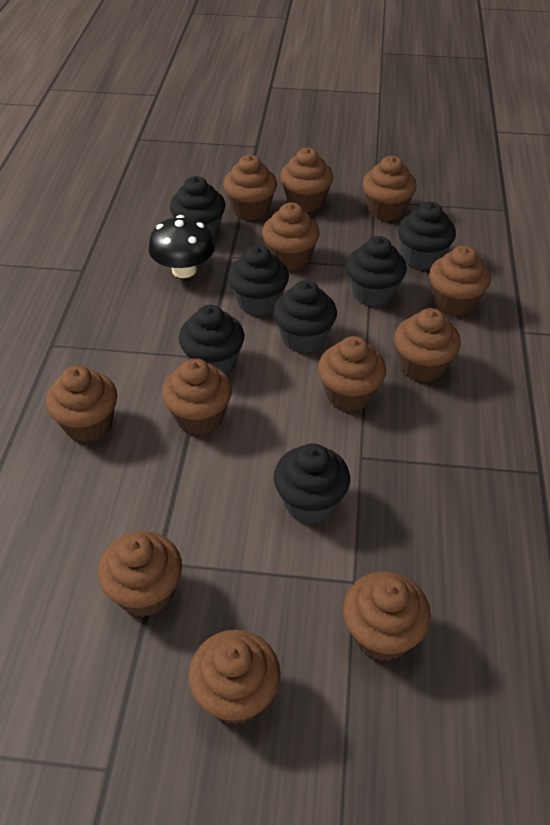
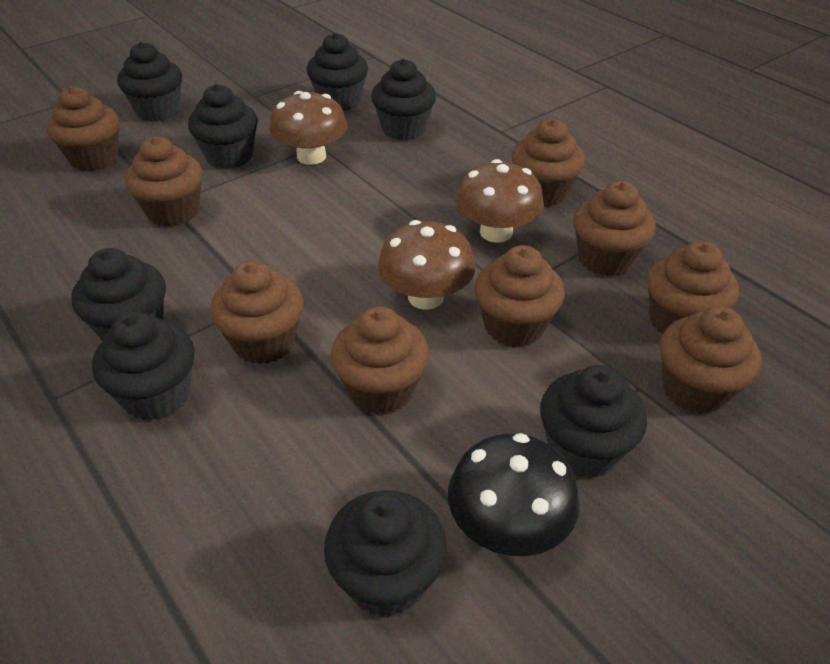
black cupcake: 7 -> 8
brown cupcake: 12 -> 9
brown mushroom: 0 -> 3

